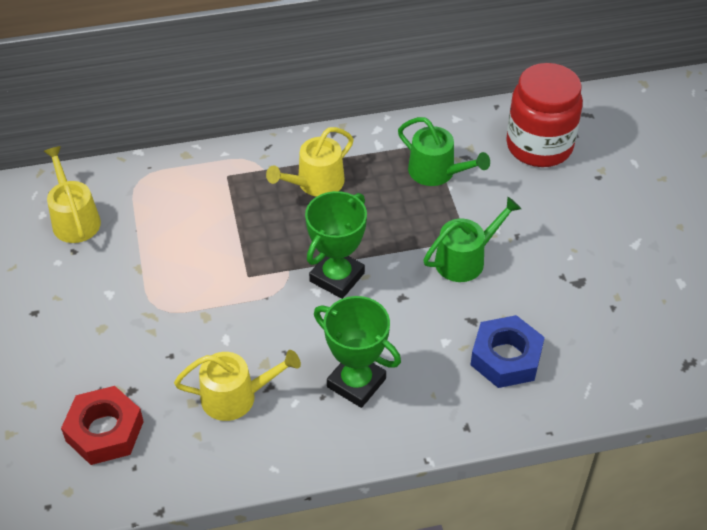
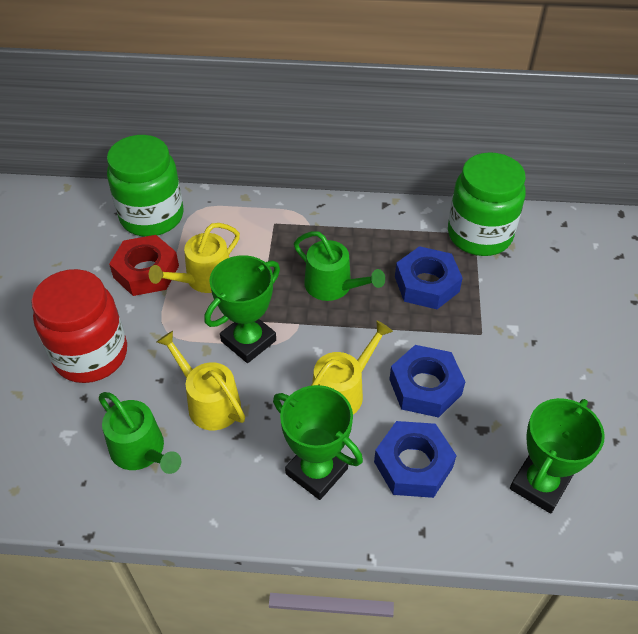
blue nut: 1 -> 3
green jar: 0 -> 2
green trophy: 2 -> 3

